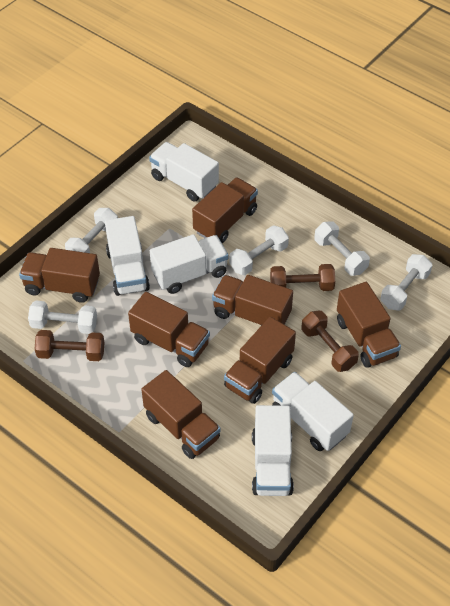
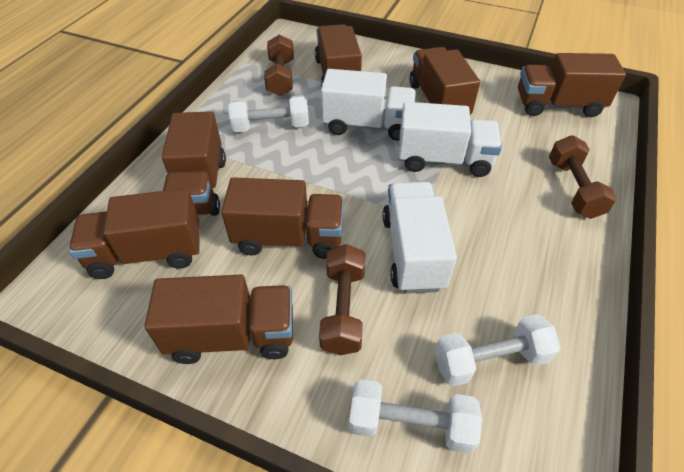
white dumbbell: 5 -> 3
white truck: 5 -> 3

